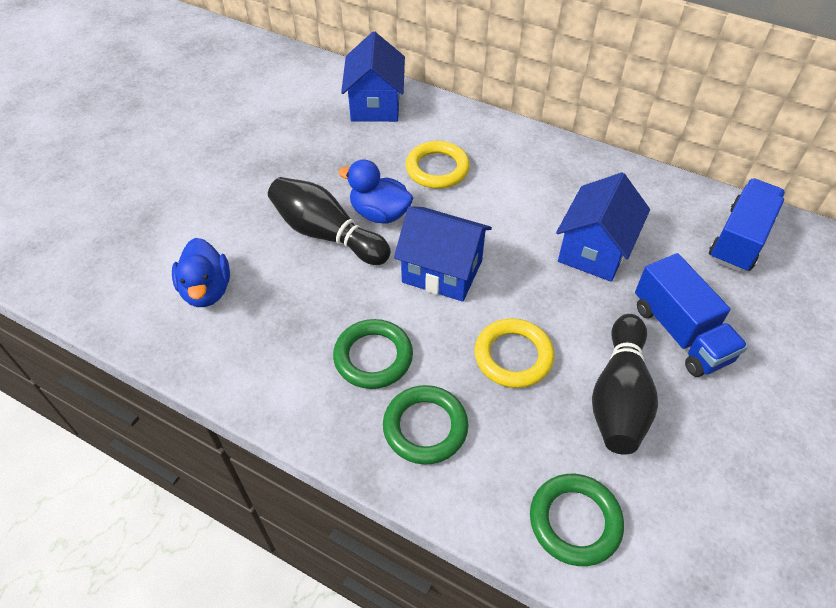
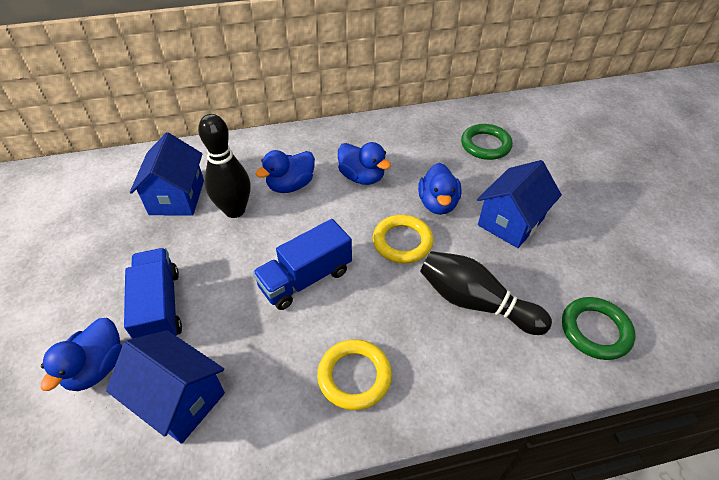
blue duck: 2 -> 4
green ring: 3 -> 2

